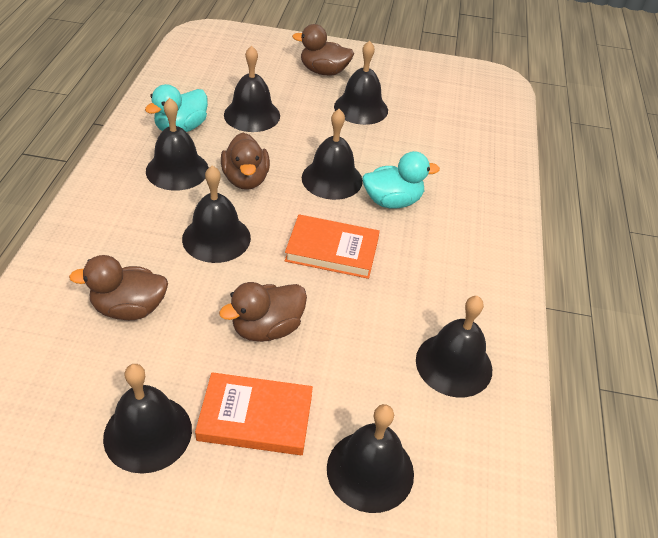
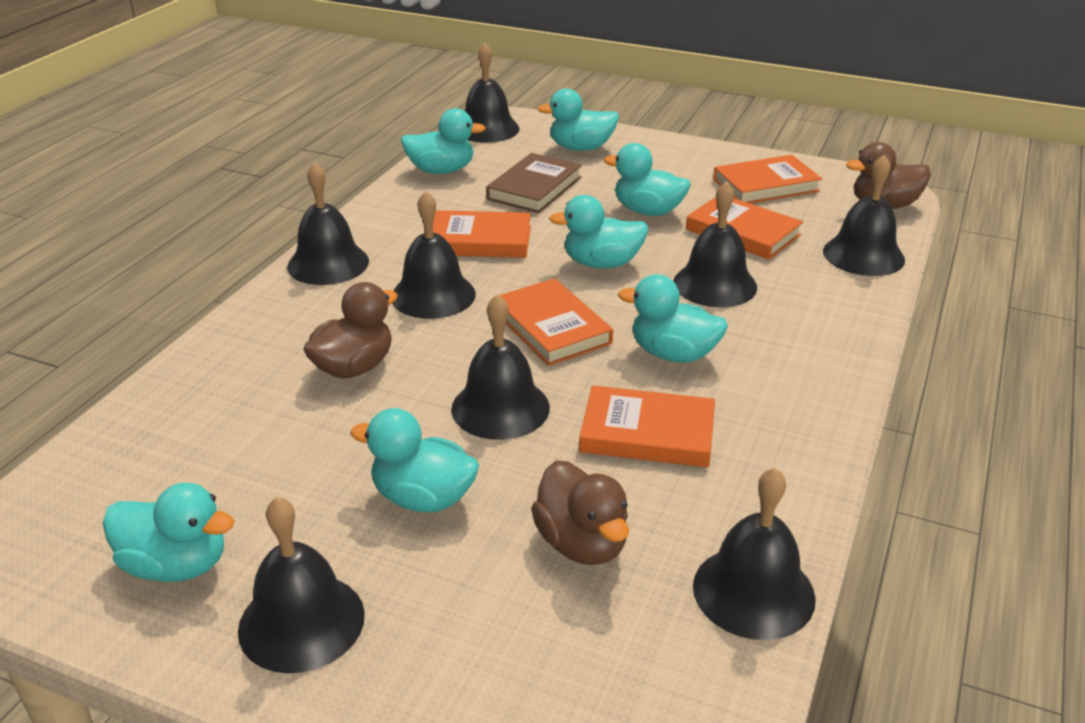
brown book: 0 -> 1
brown duck: 4 -> 3
orange book: 2 -> 5
turquoise duck: 2 -> 7

